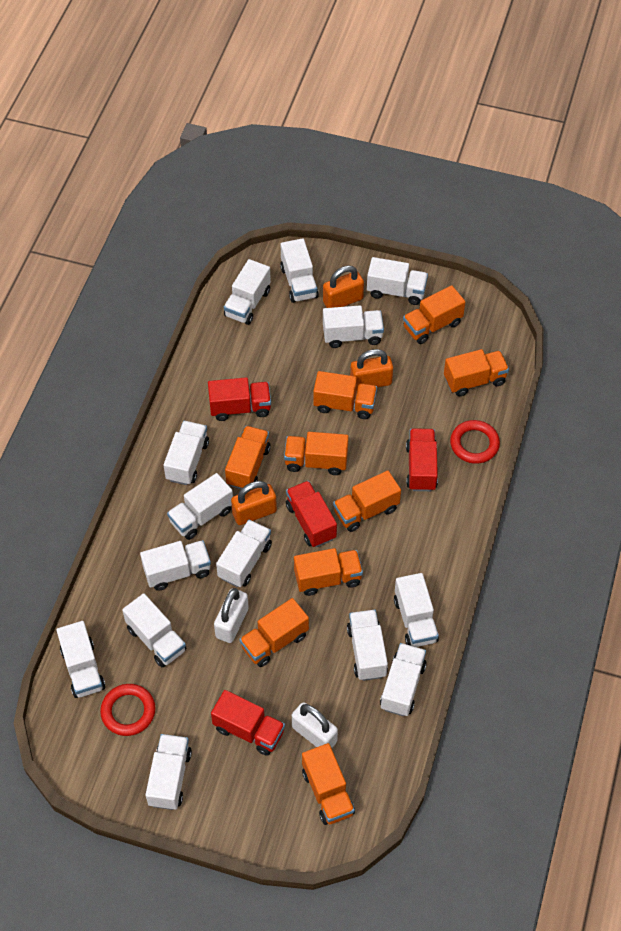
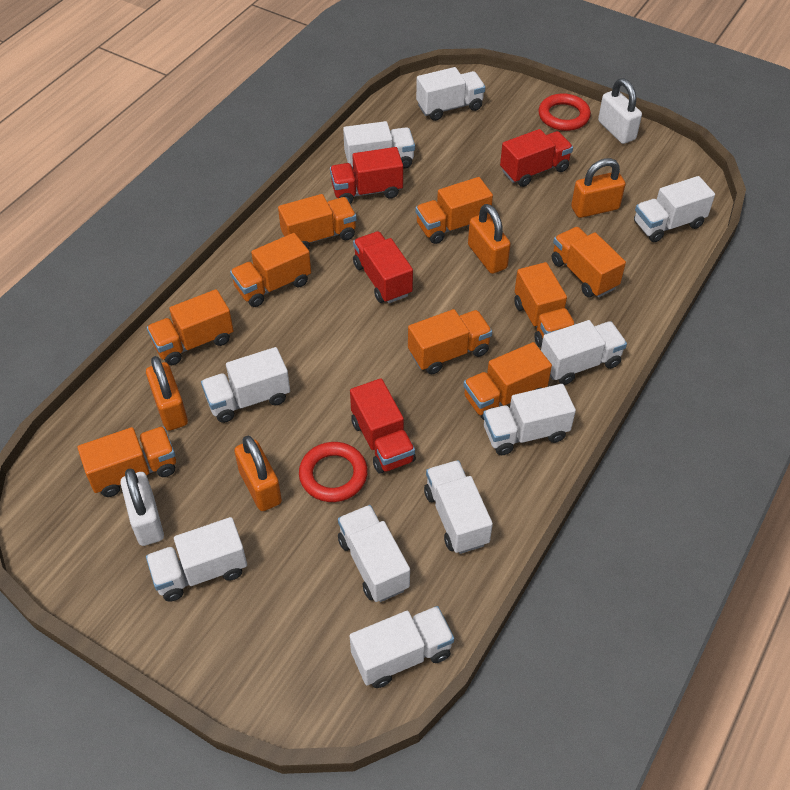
orange padlock: 3 -> 4
white truck: 14 -> 10

